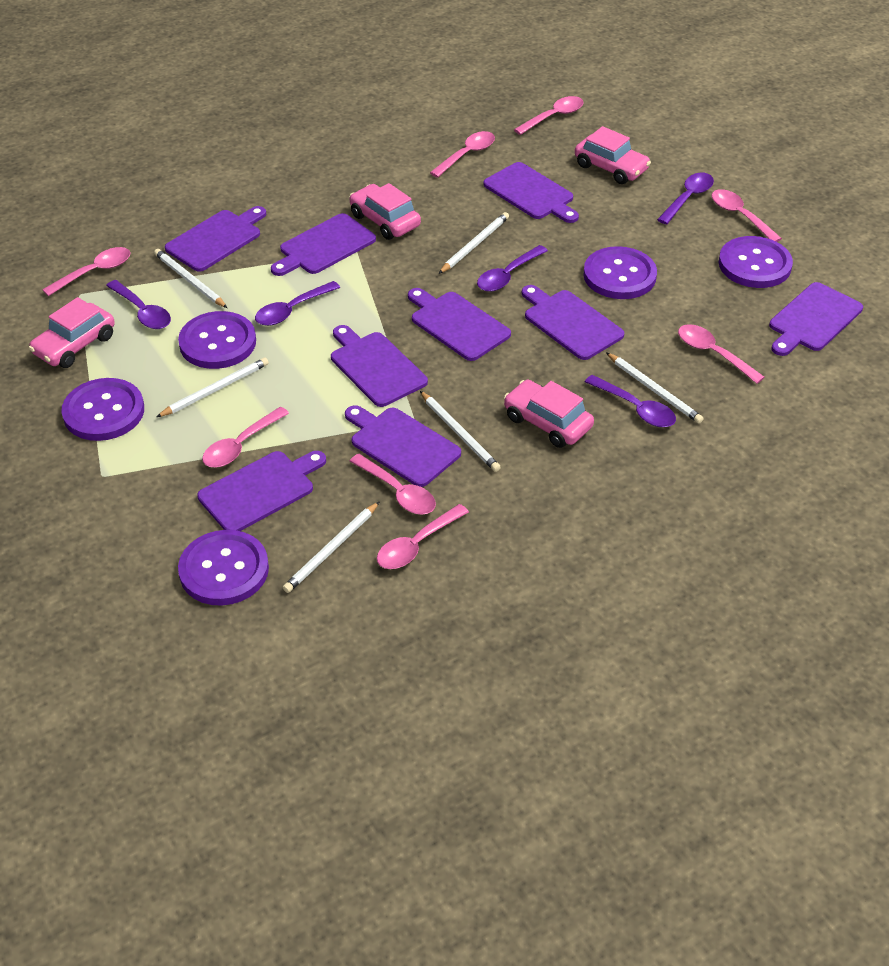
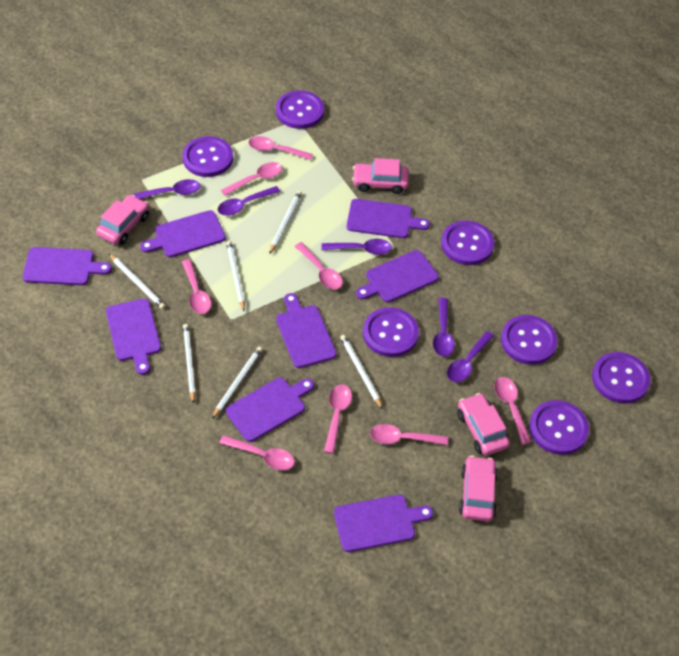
purple button: 5 -> 7
purple cutting board: 9 -> 8

